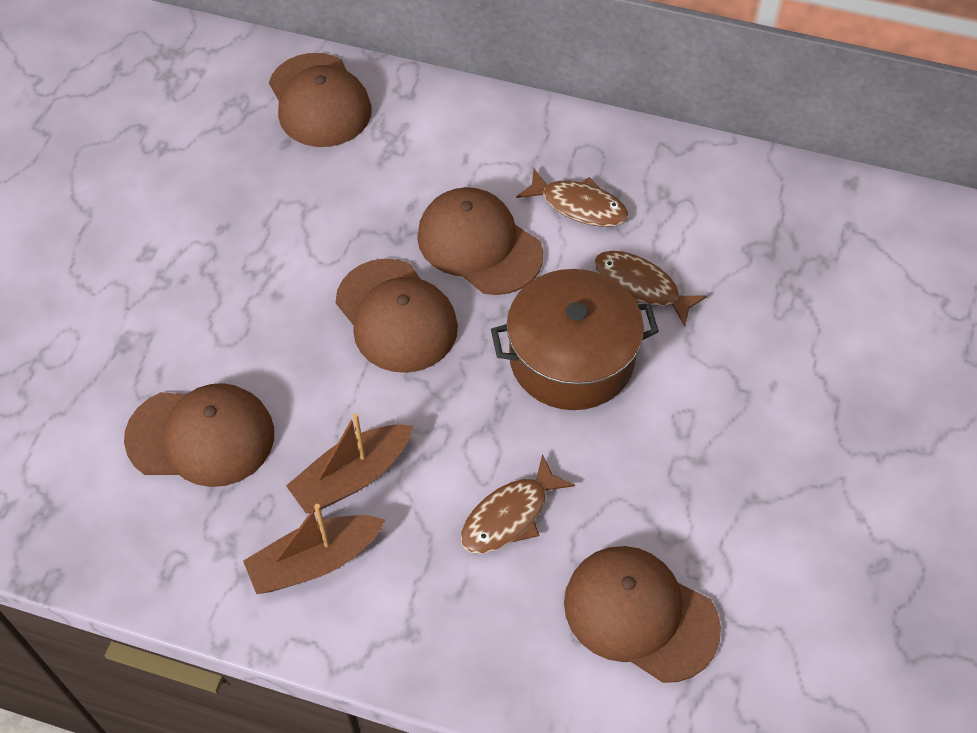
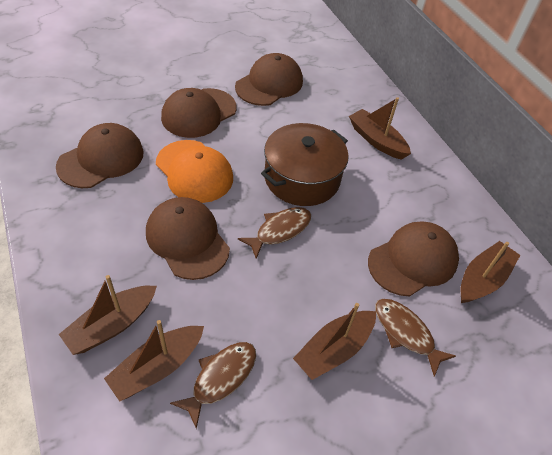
brown boat: 2 -> 5
orange cap: 0 -> 1

